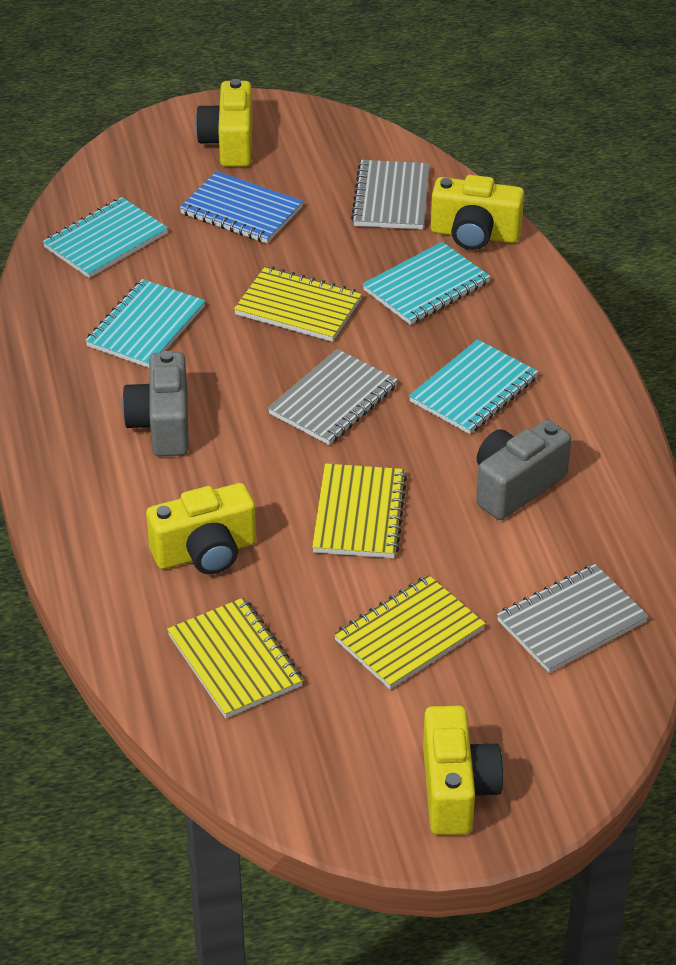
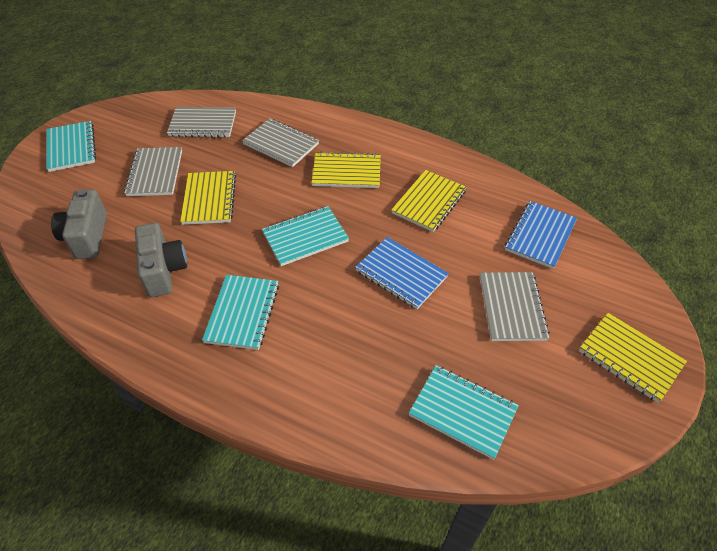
blue notebook: 1 -> 2
grey notebook: 3 -> 4
yellow camera: 4 -> 0

